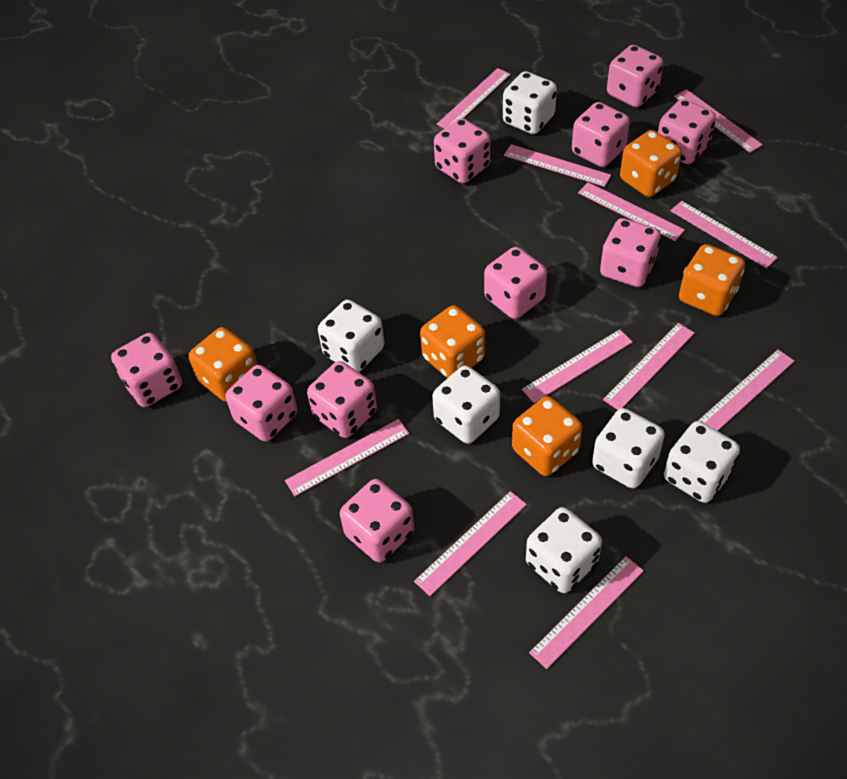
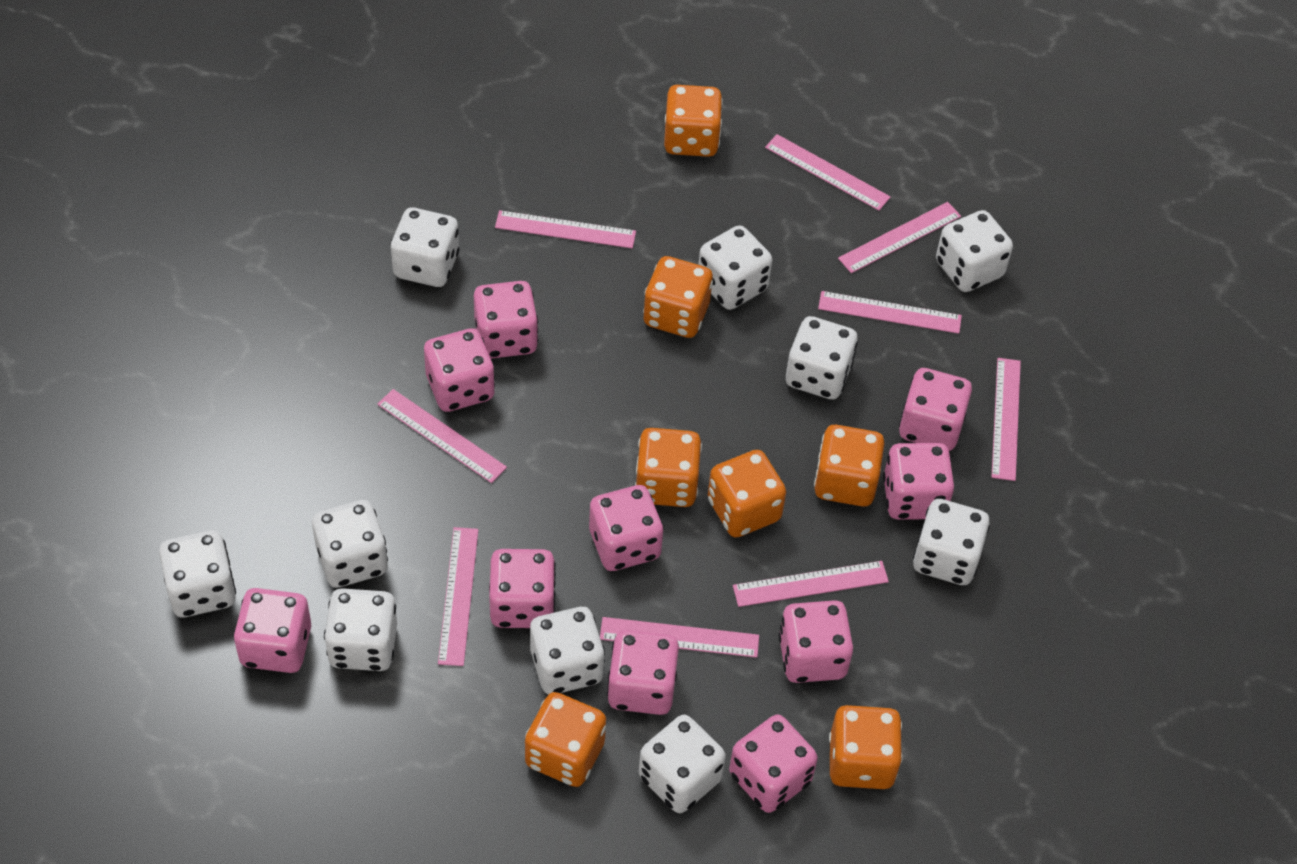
orange dice: 5 -> 7
pink ruler: 11 -> 9
white dice: 6 -> 10

